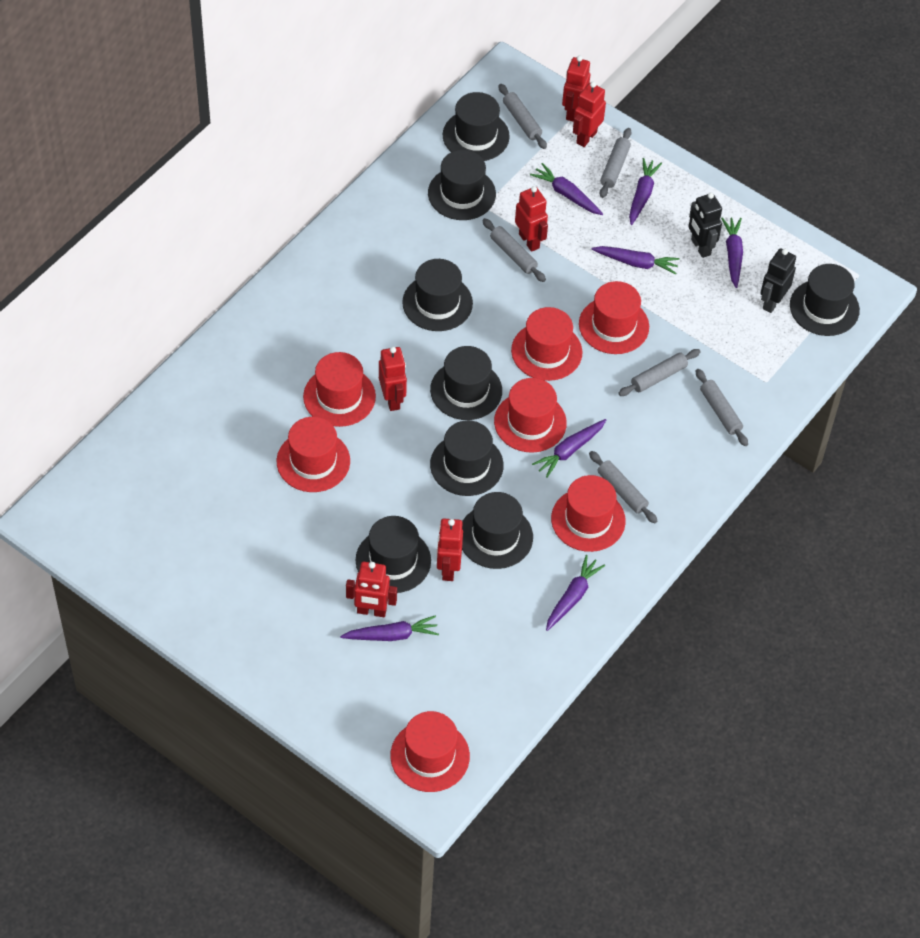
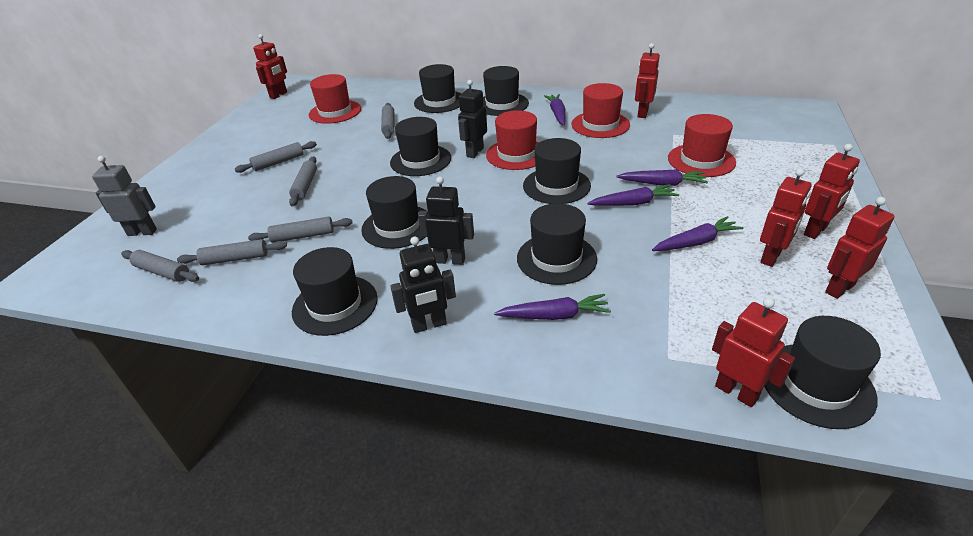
black robot: 2 -> 3
grey robot: 0 -> 1
purple carrot: 7 -> 5
red hat: 7 -> 4

